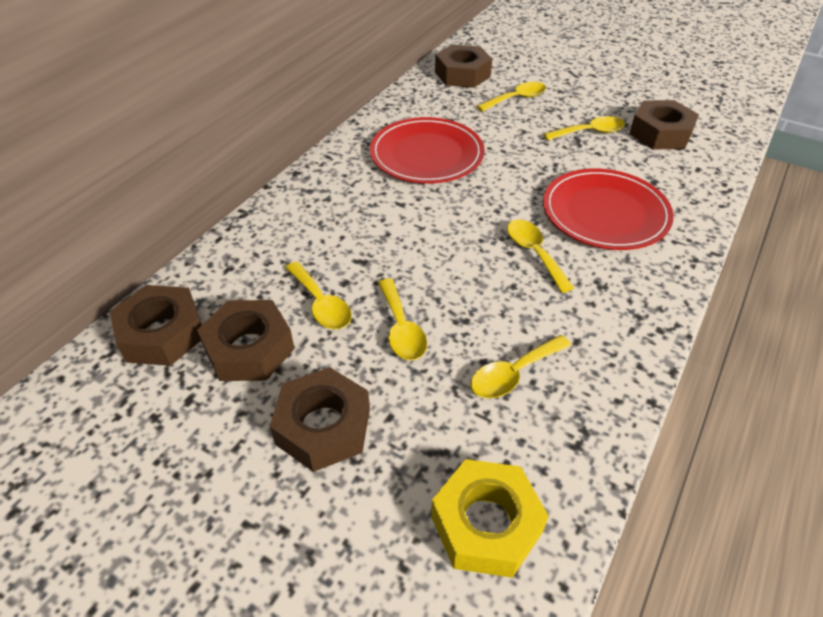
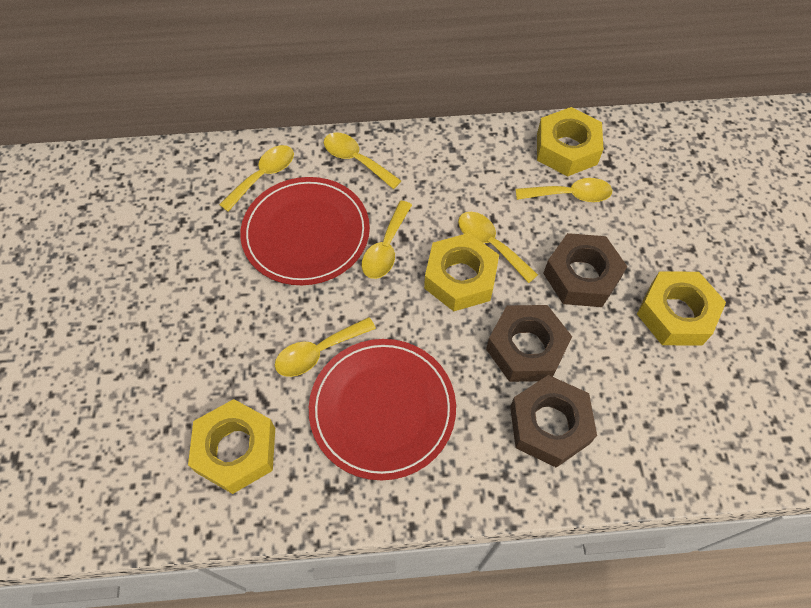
brown nut: 5 -> 3
yellow nut: 1 -> 4

